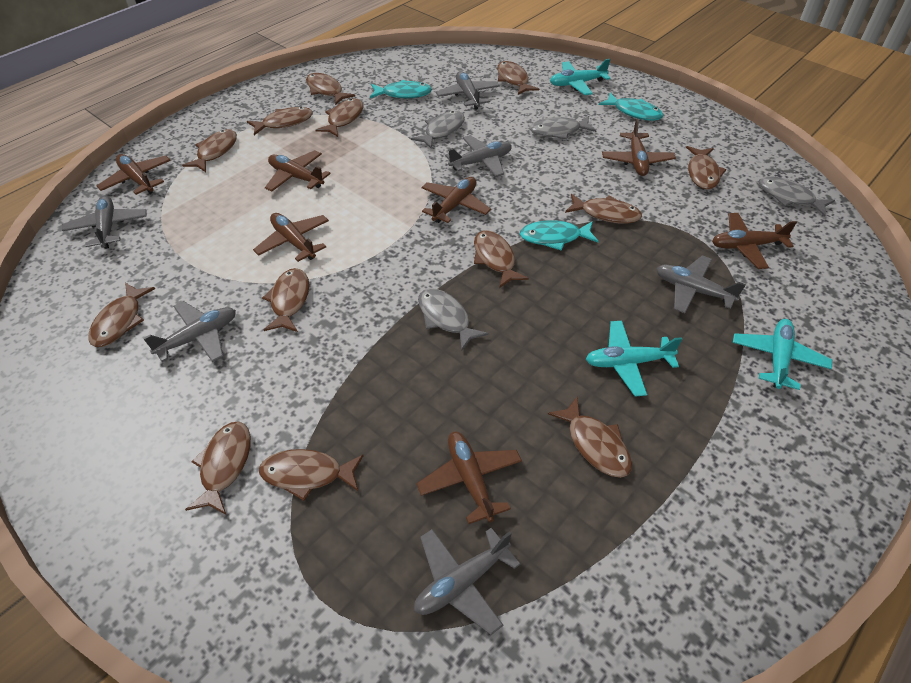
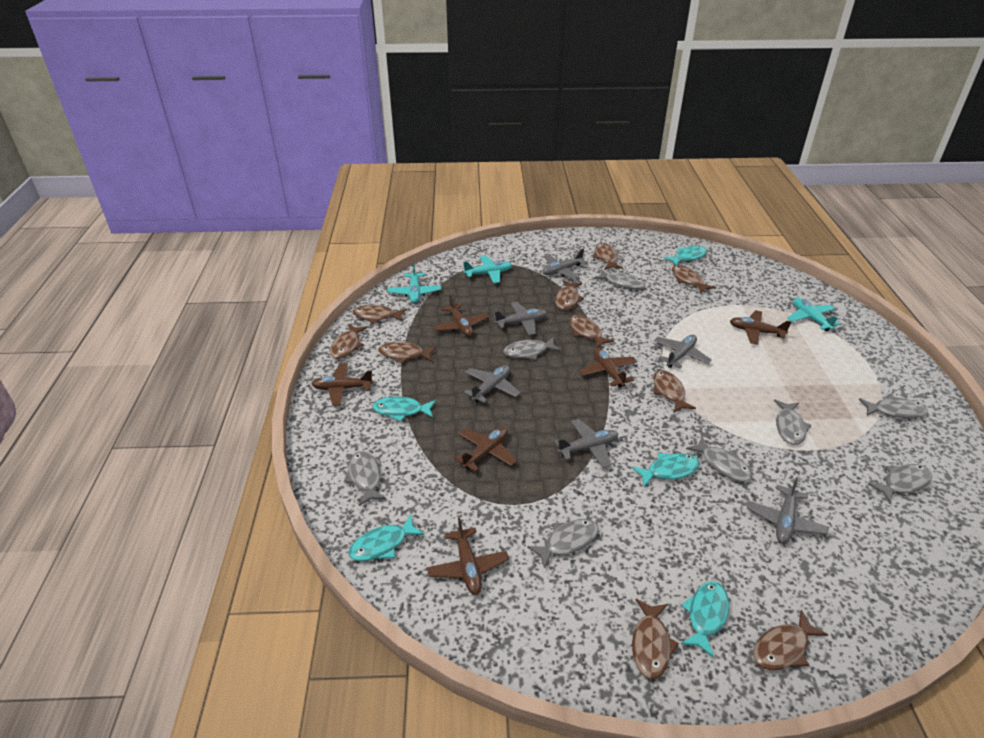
brown fish: 13 -> 10
brown plane: 7 -> 6
grey fish: 4 -> 8
turquoise fish: 3 -> 5

